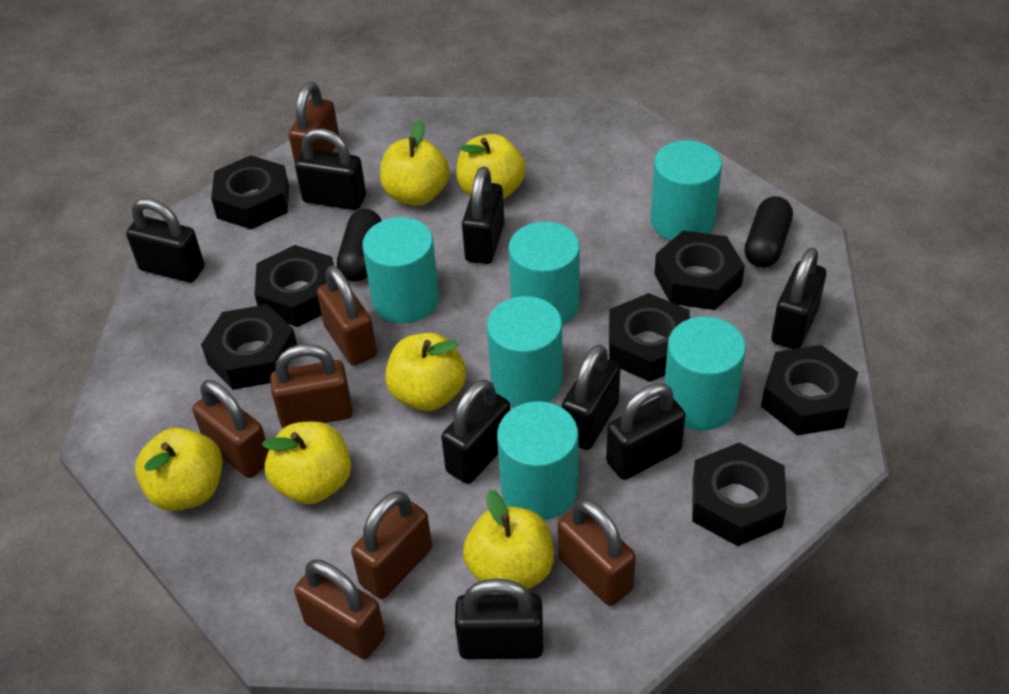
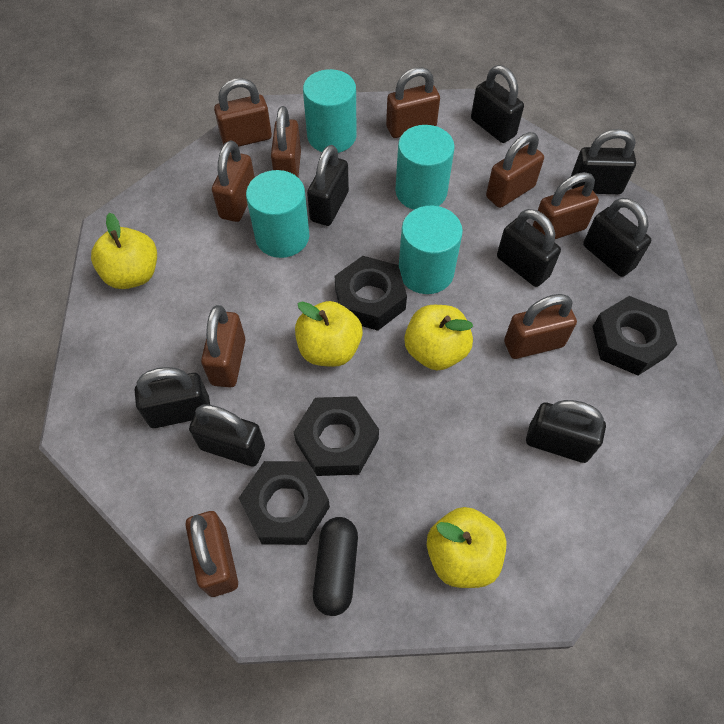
black capsule: 2 -> 1
black nut: 7 -> 4
brown padlock: 7 -> 9
turquoise cylinder: 6 -> 4
yellow apple: 6 -> 4

